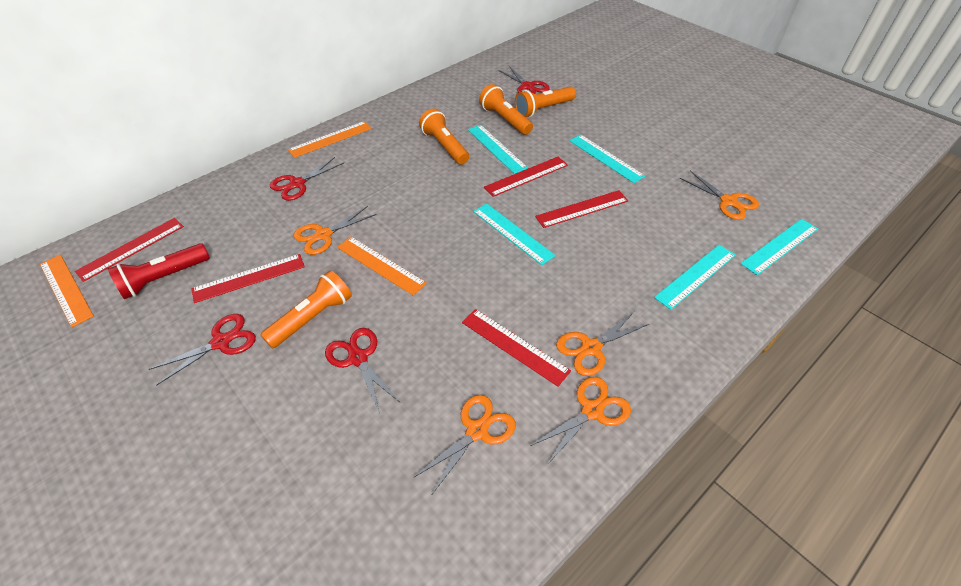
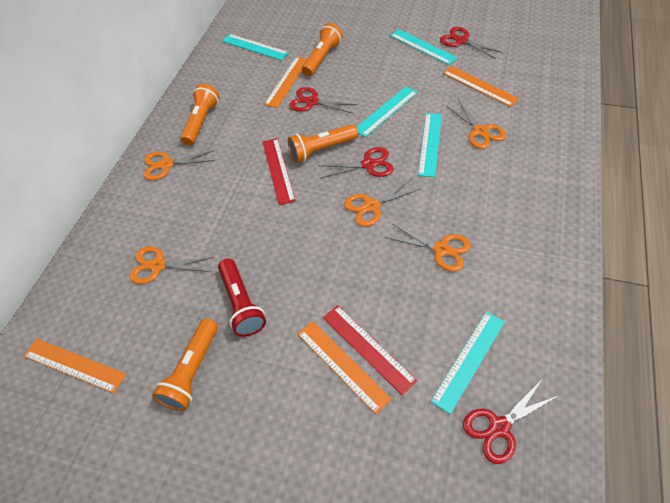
orange ruler: 3 -> 4
red ruler: 5 -> 2

